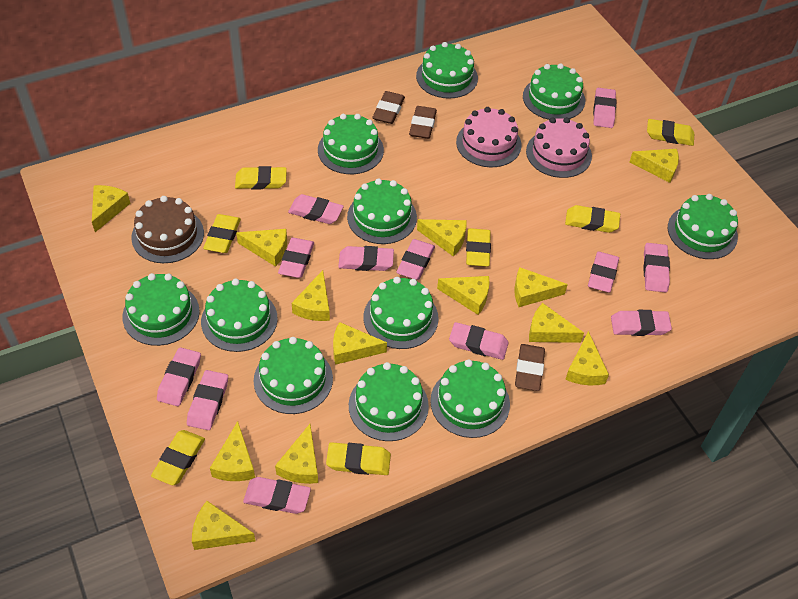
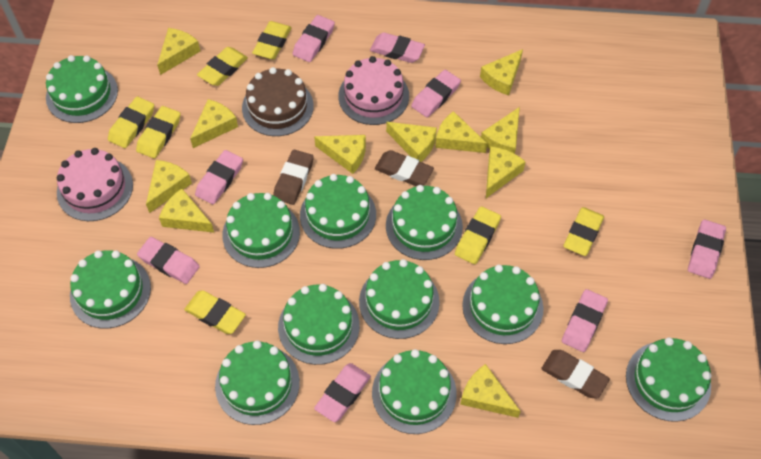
pink eraser: 12 -> 8
yellow cheese: 13 -> 11

